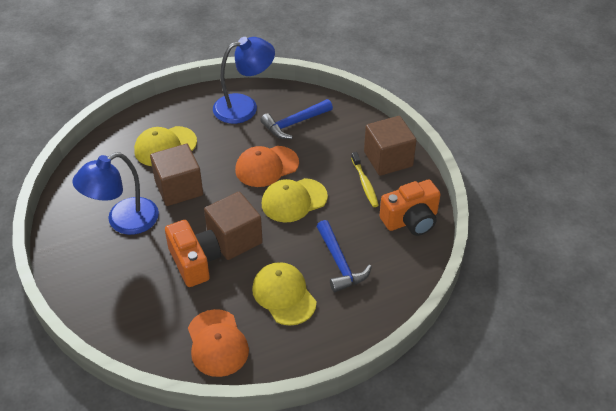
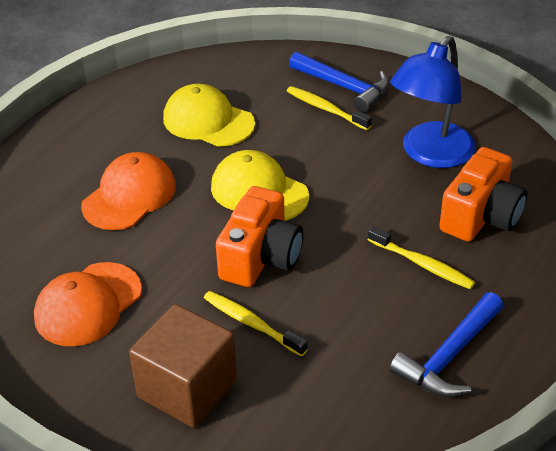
blue lamp: 2 -> 1
brown cube: 3 -> 1
yellow cap: 3 -> 2
yellow toothbrush: 1 -> 3

